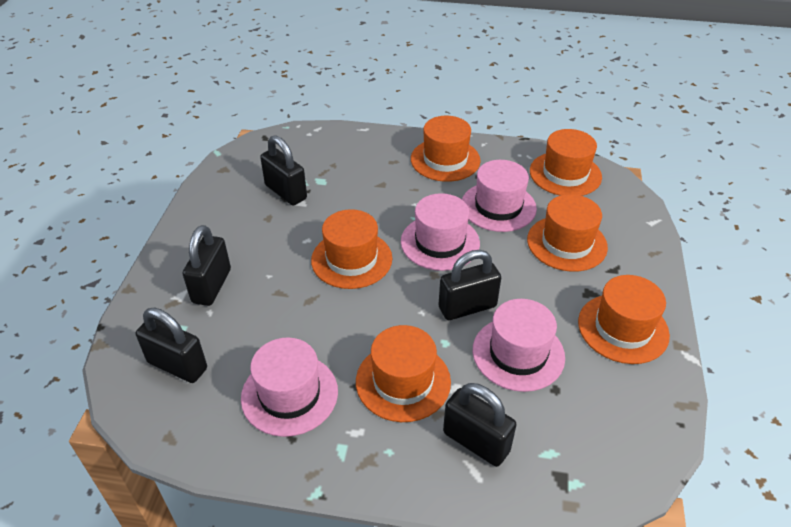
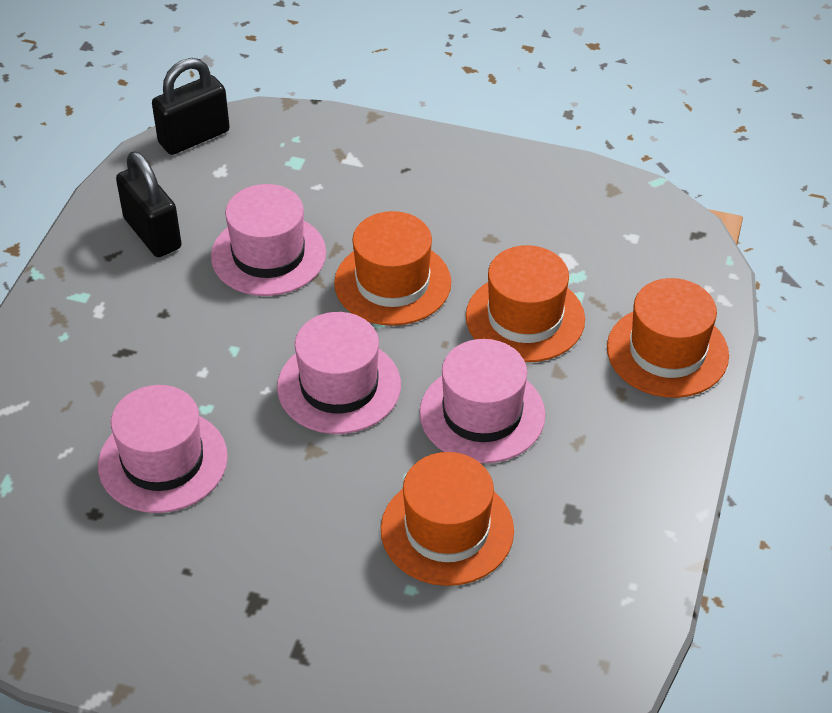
black padlock: 5 -> 2
orange hat: 6 -> 4

